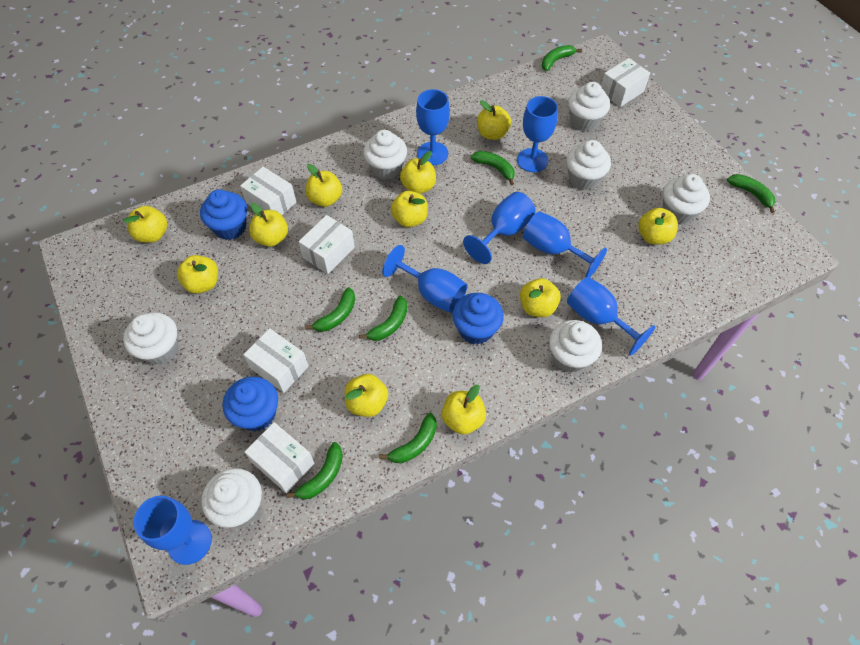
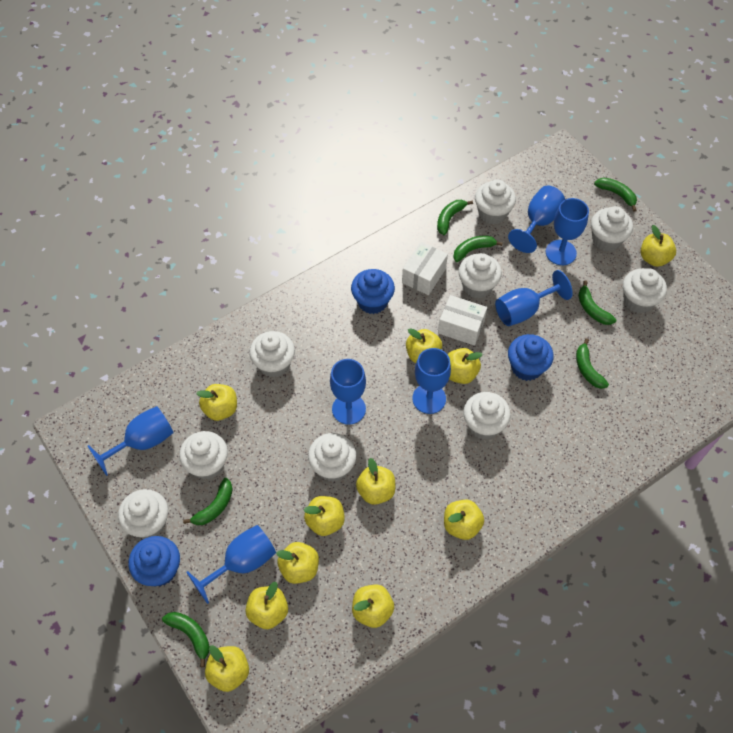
white box: 5 -> 2
white cupcake: 7 -> 9

